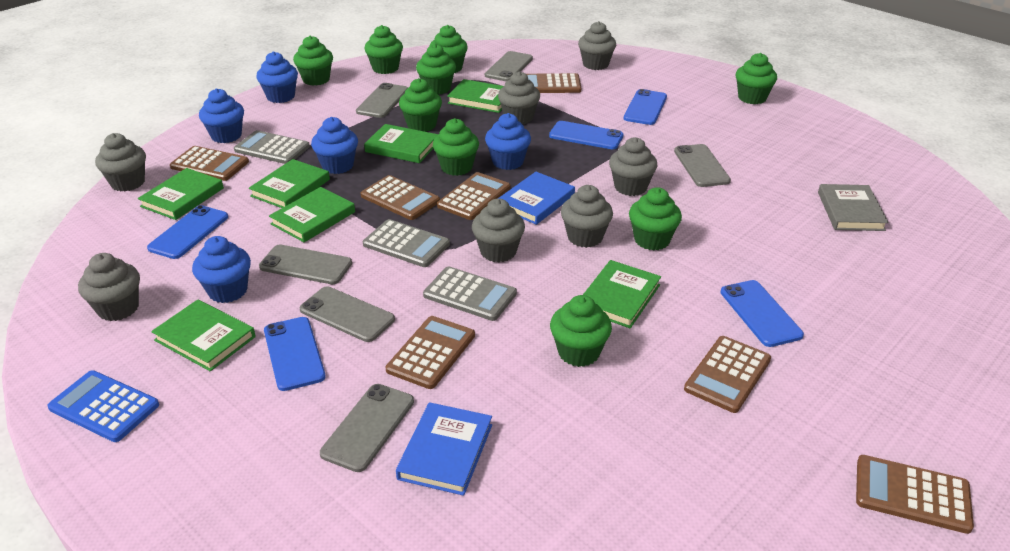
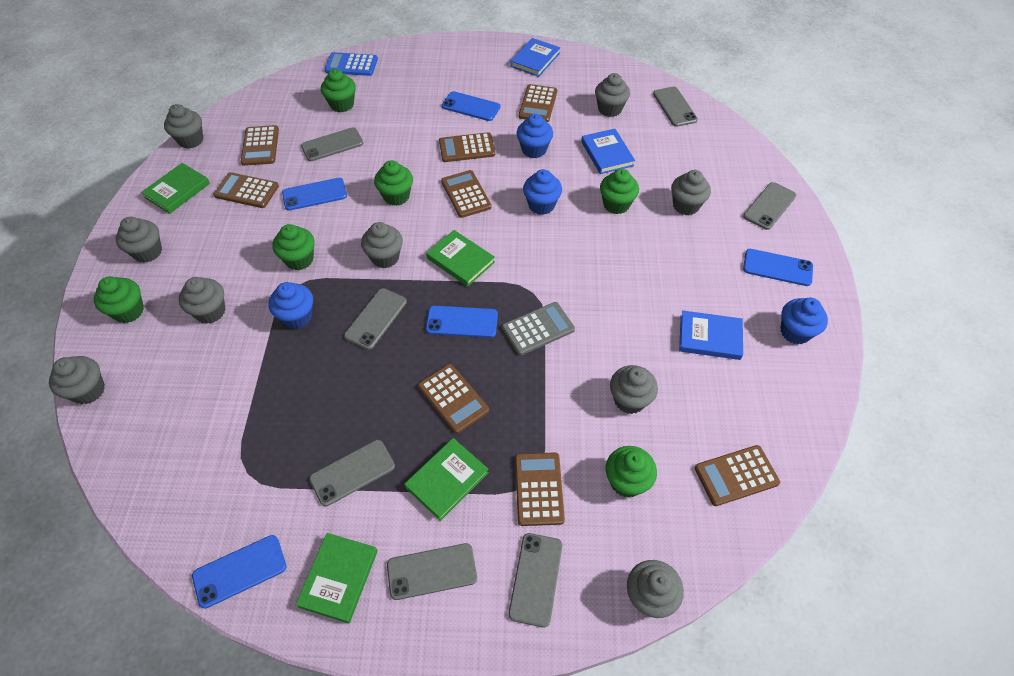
blue book: 2 -> 3
blue cupcake: 5 -> 4
brown calculator: 7 -> 8
green book: 7 -> 4
green cupcake: 9 -> 6
grey book: 1 -> 0
grey calculator: 3 -> 1
grey cupcake: 7 -> 9
grey phone: 6 -> 7

